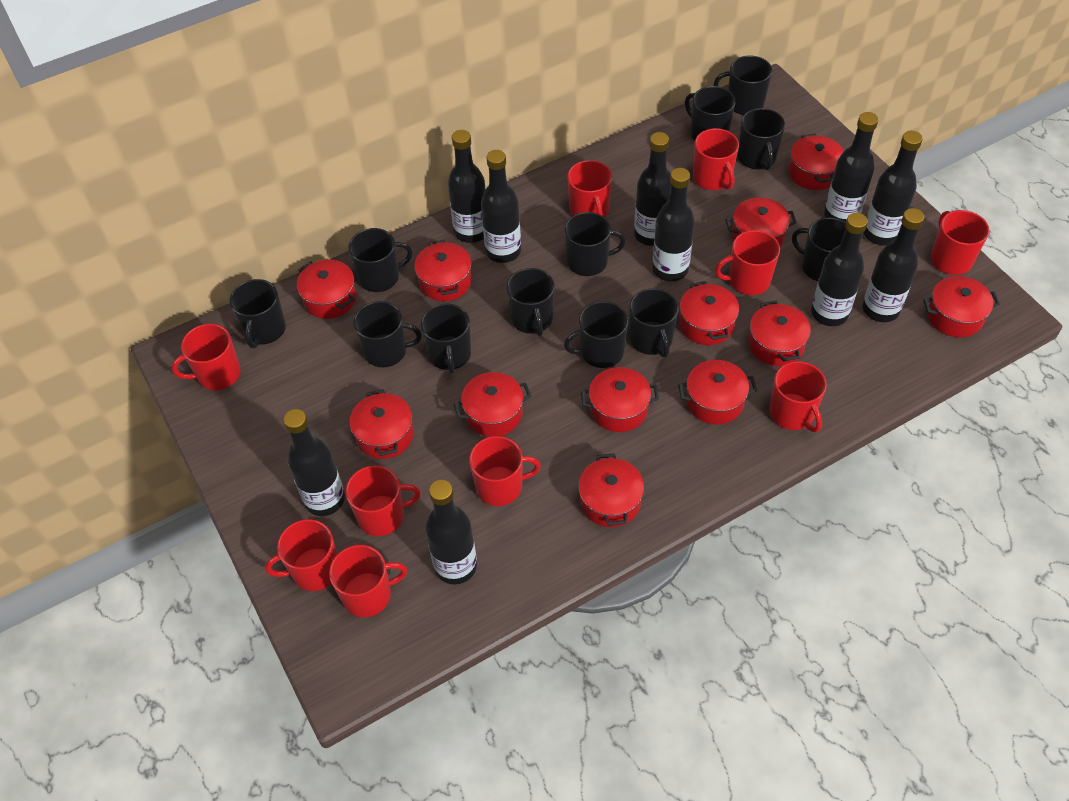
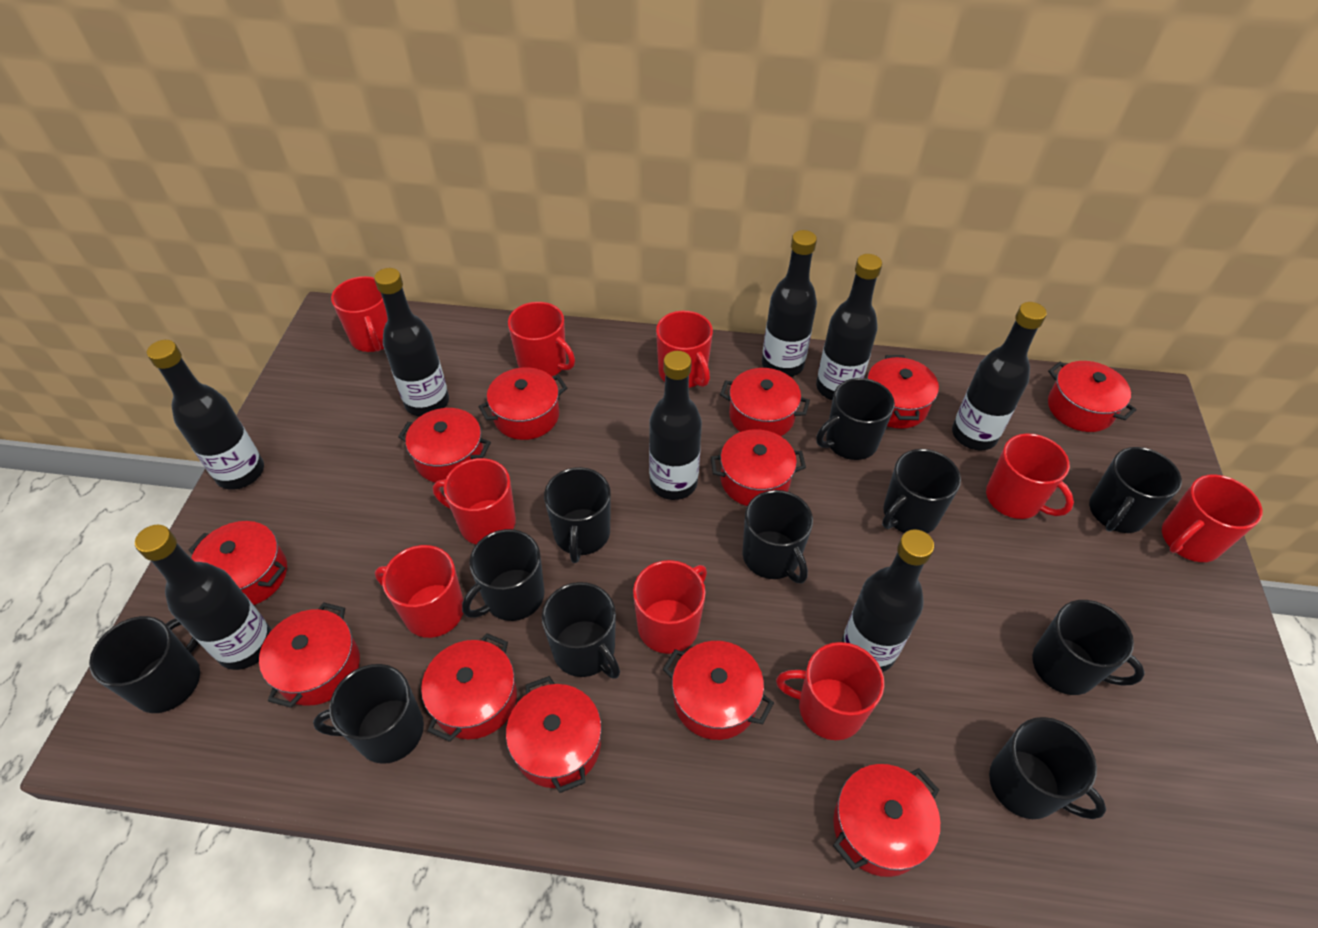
black bottle: 10 -> 8
black mug: 12 -> 11
red mug: 10 -> 9

